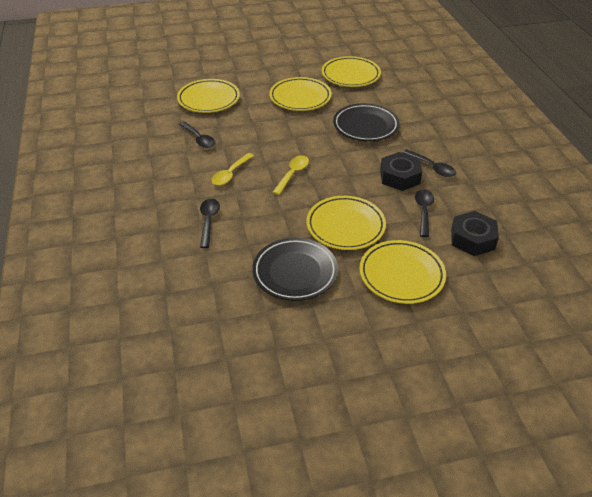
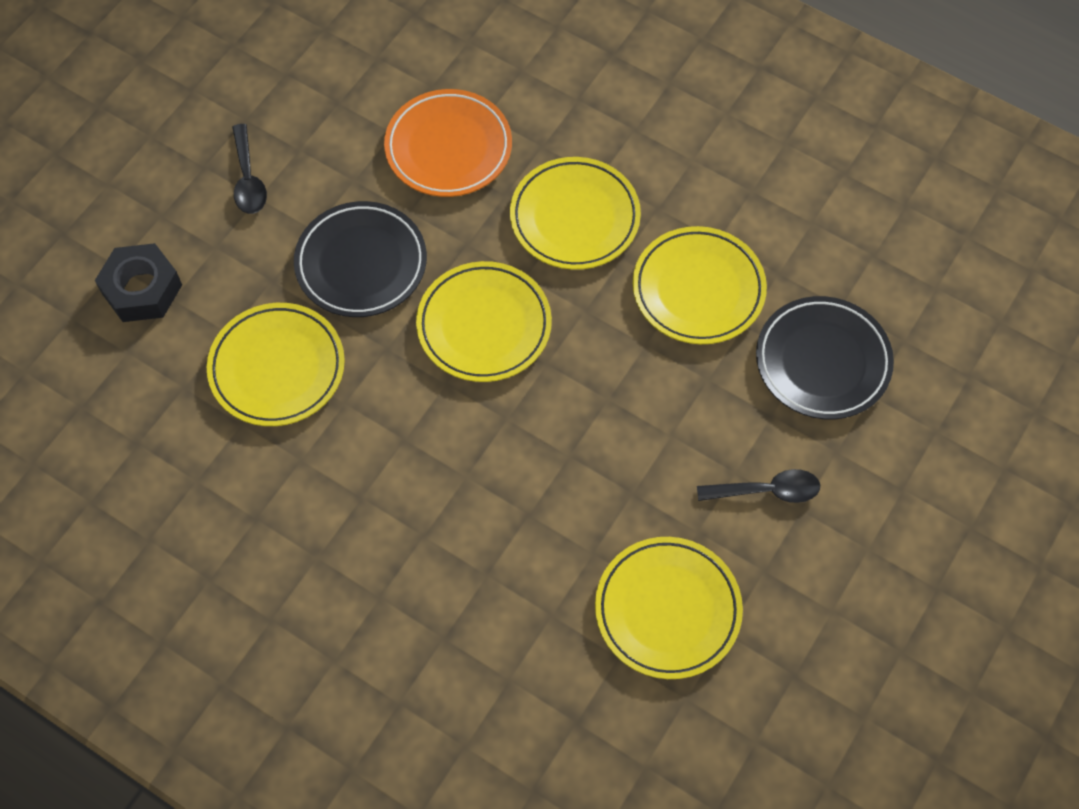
black nut: 2 -> 1
black spoon: 4 -> 2
orange plate: 0 -> 1
yellow spoon: 2 -> 0

